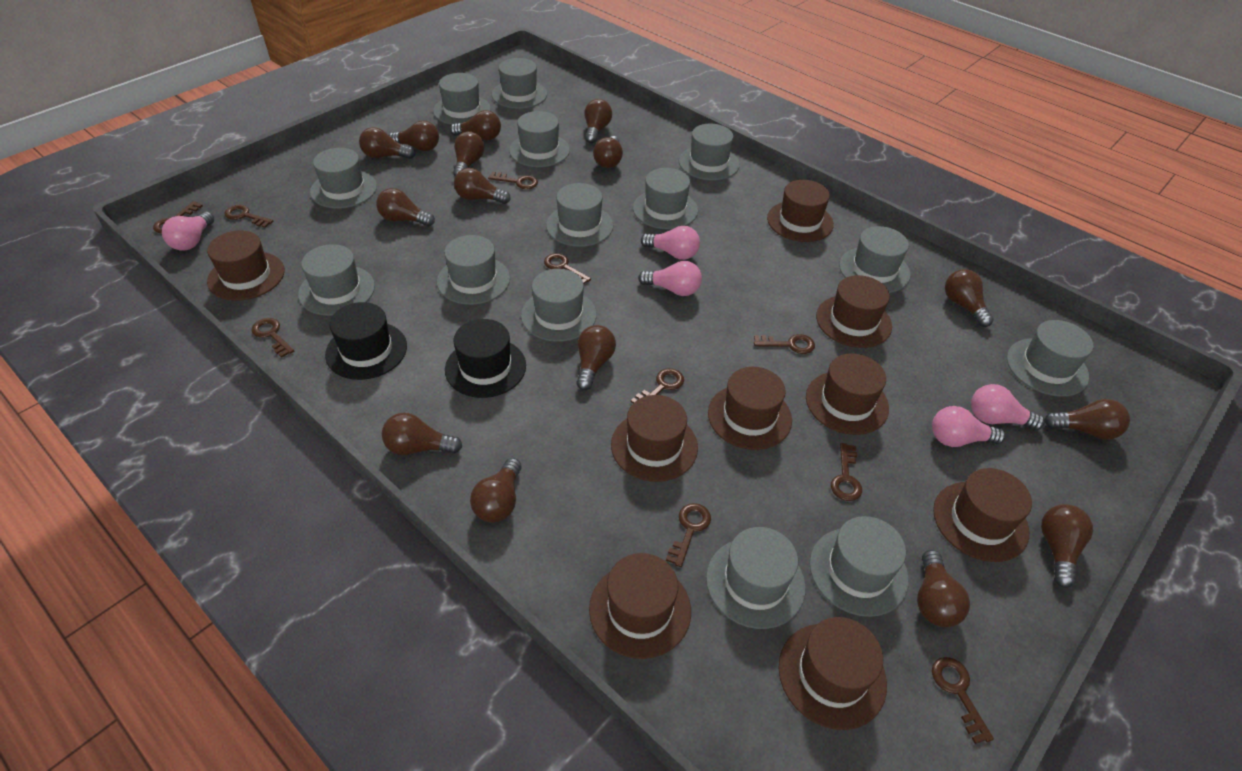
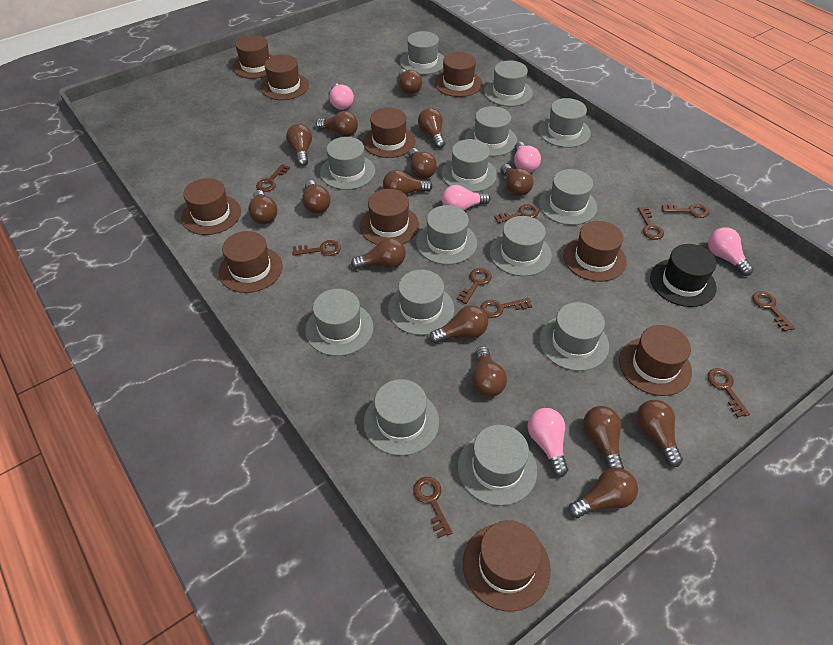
black hat: 2 -> 1
brown hat: 9 -> 10

